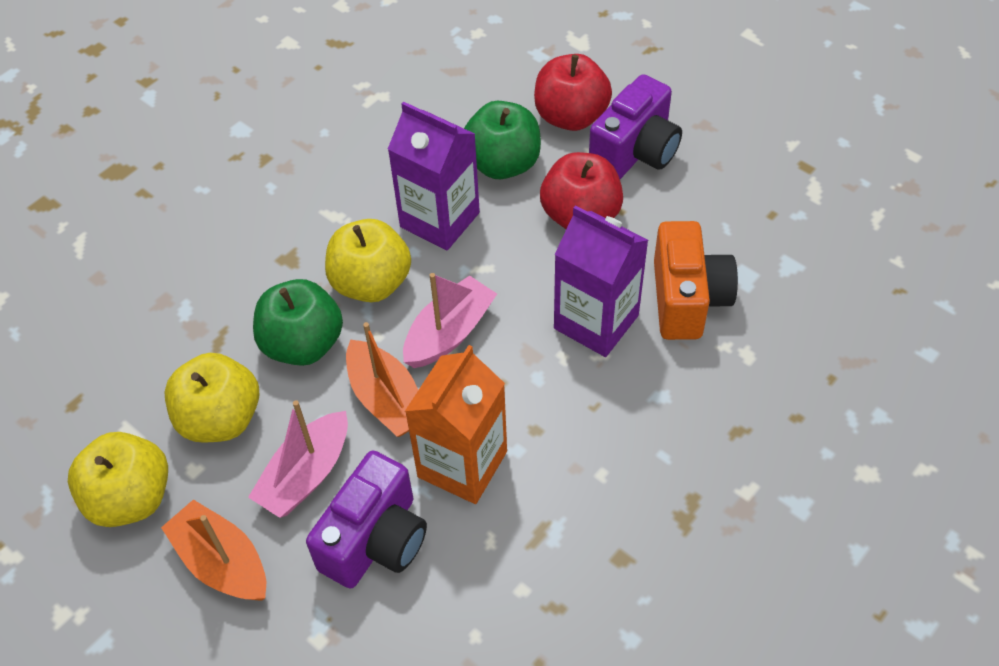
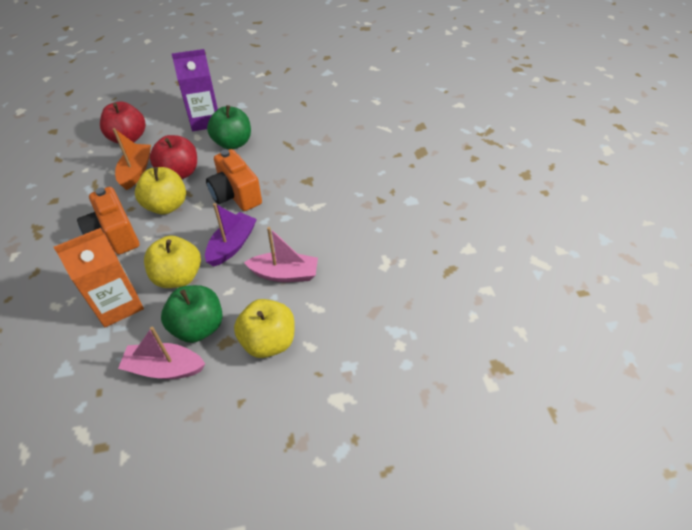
orange boat: 2 -> 1
orange camera: 1 -> 2
purple boat: 0 -> 1
purple camera: 2 -> 0
purple carton: 2 -> 1

